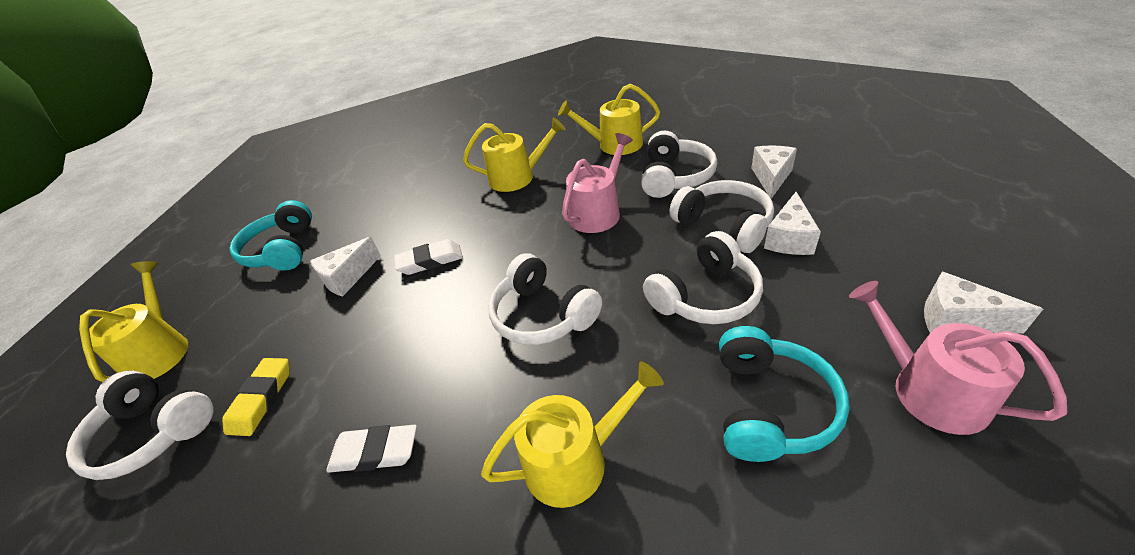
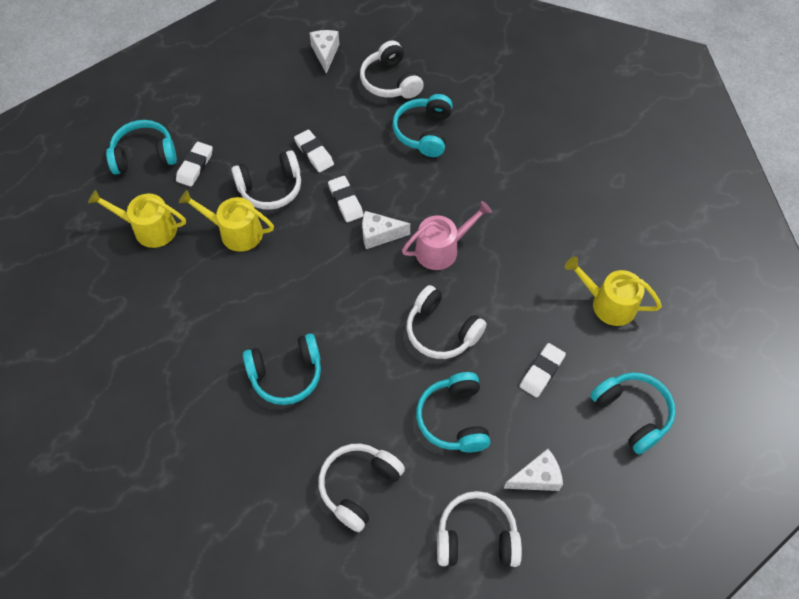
pink watering can: 2 -> 1
turquoise headphones: 2 -> 5
white cheese: 4 -> 3
white eraser: 2 -> 4
yellow eraser: 1 -> 0
yellow watering can: 4 -> 3

